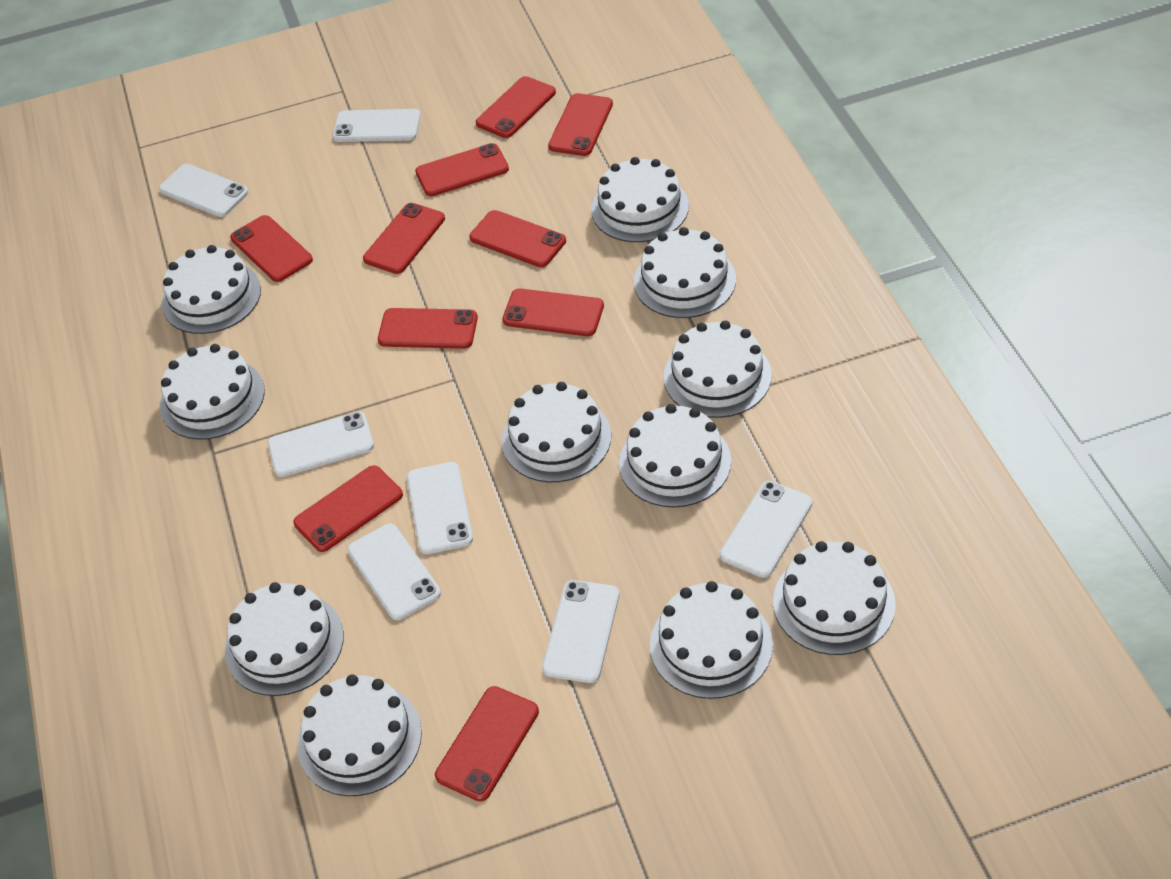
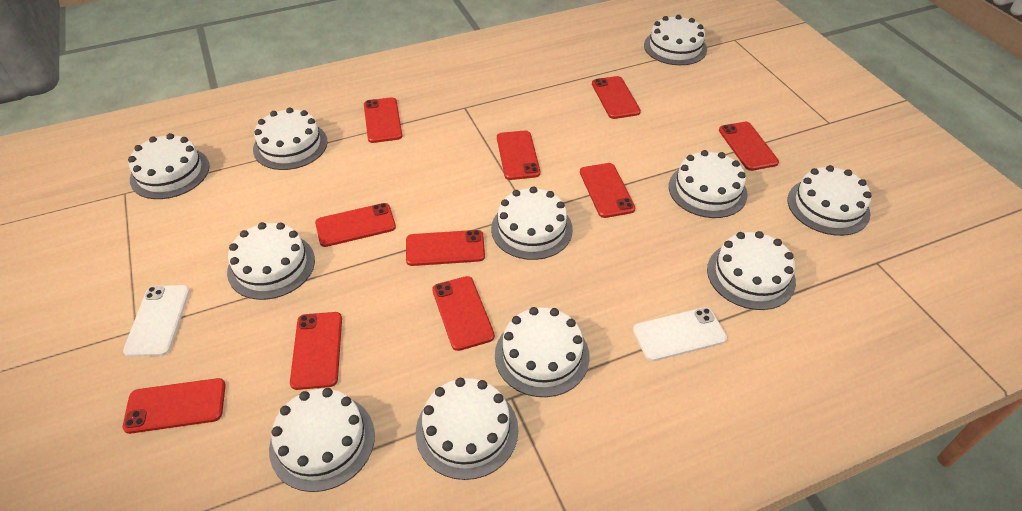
white phone: 7 -> 2

